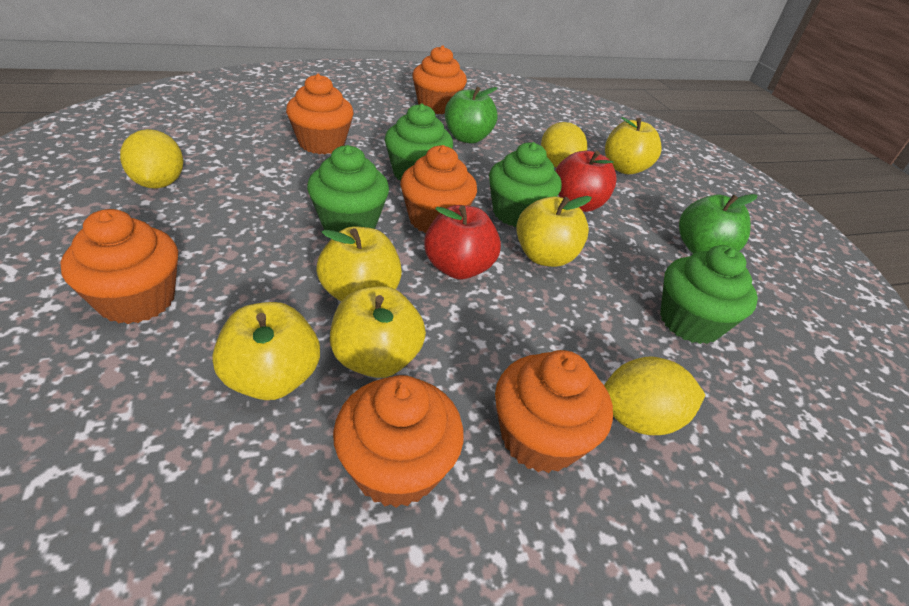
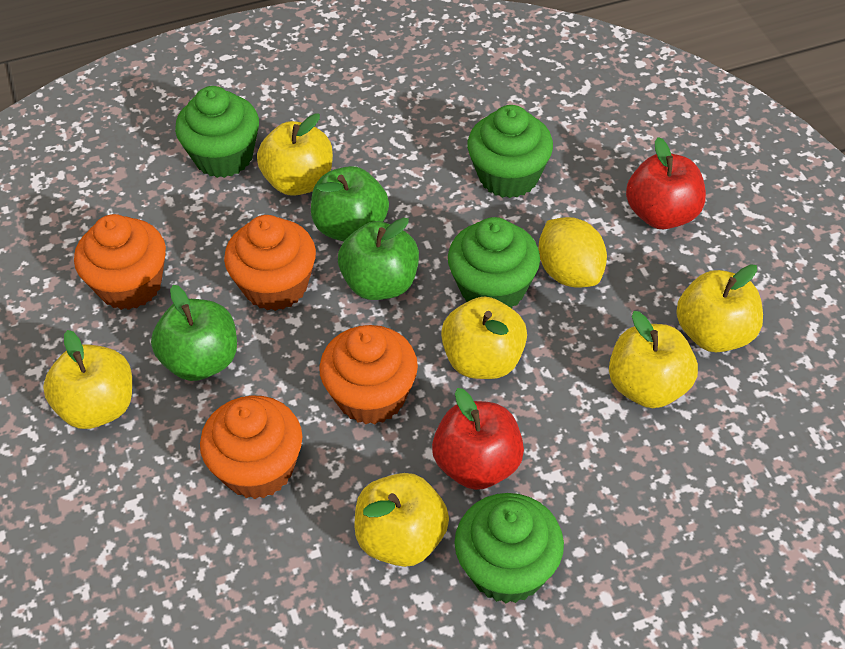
green apple: 2 -> 3
orange cupcake: 6 -> 4
yellow apple: 5 -> 6
yellow lemon: 3 -> 1

